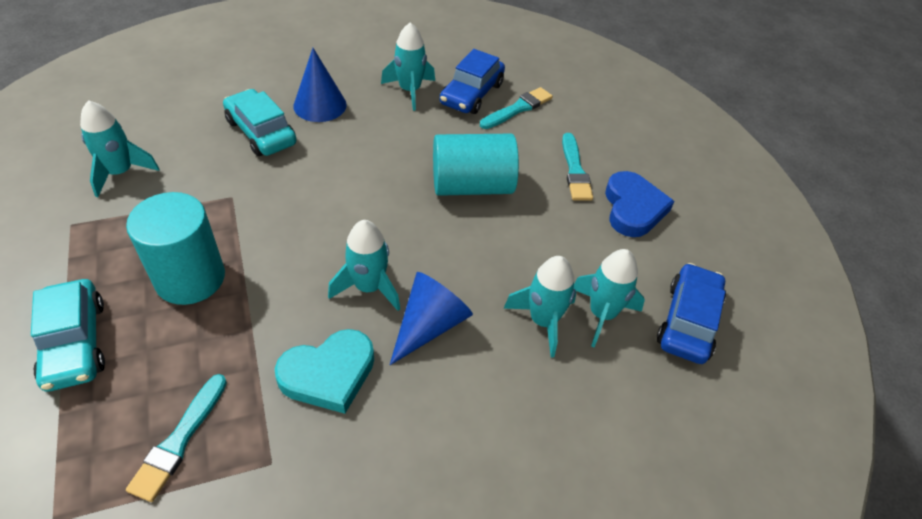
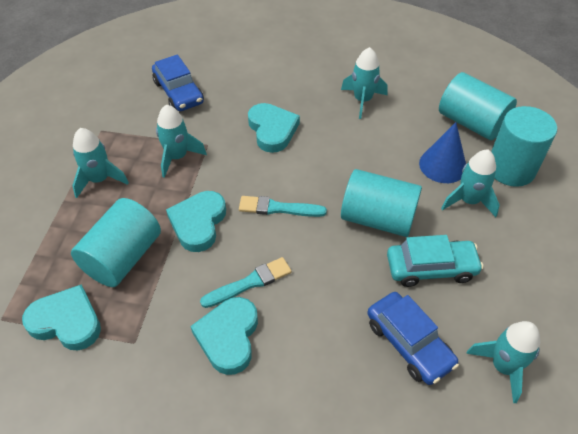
blue cone: 2 -> 1
blue heart: 1 -> 0
turquoise brush: 3 -> 2
turquoise car: 2 -> 1
turquoise cylinder: 2 -> 4
turquoise heart: 1 -> 4

